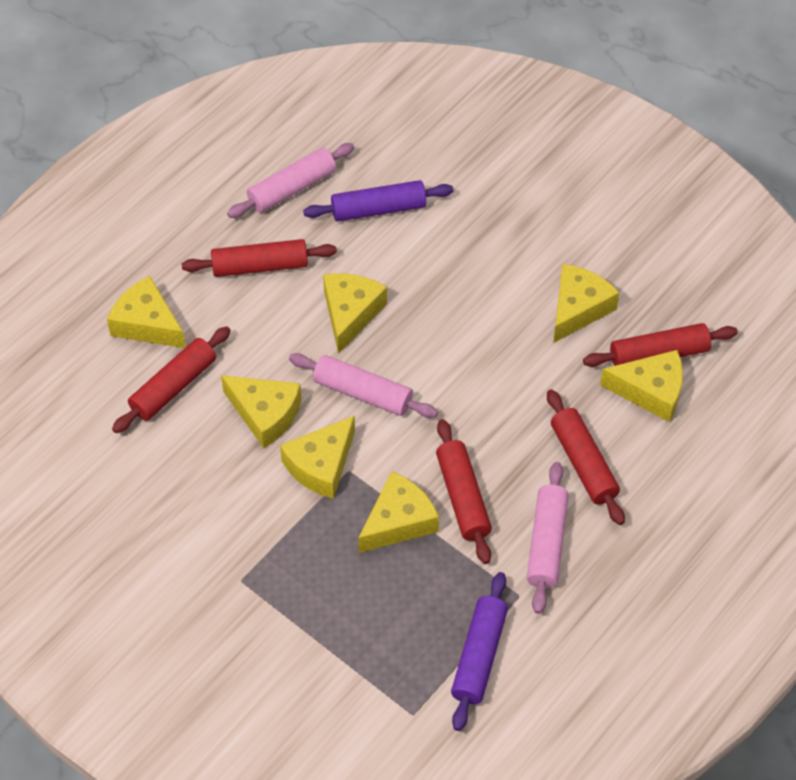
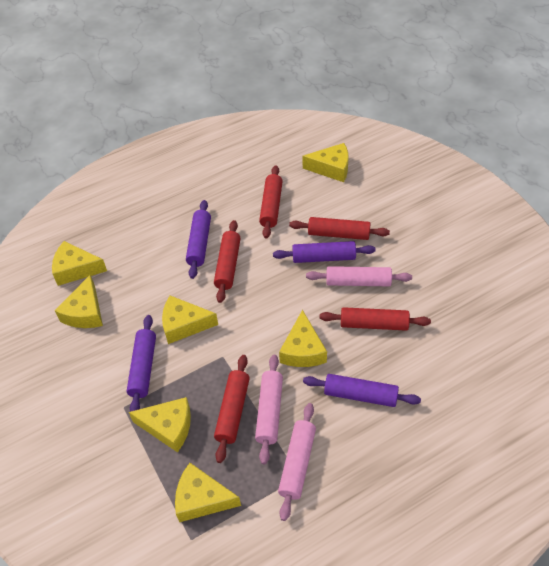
purple rolling pin: 2 -> 4

